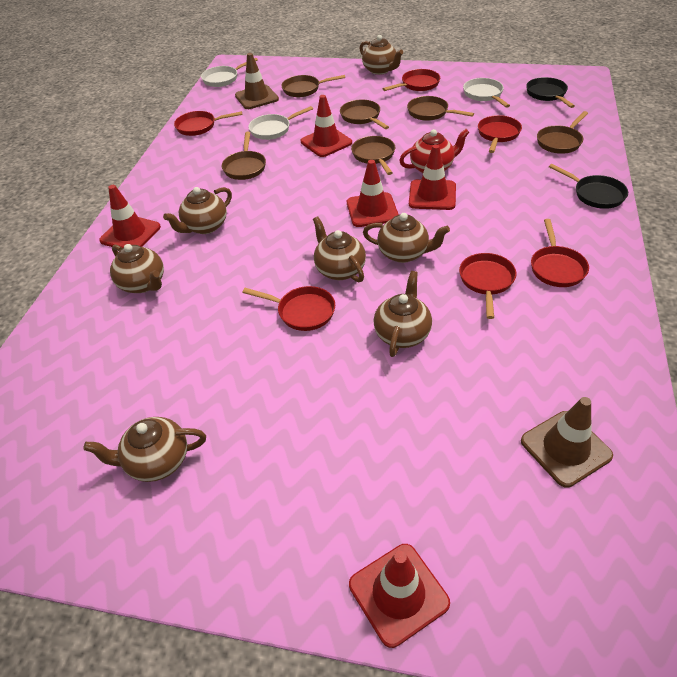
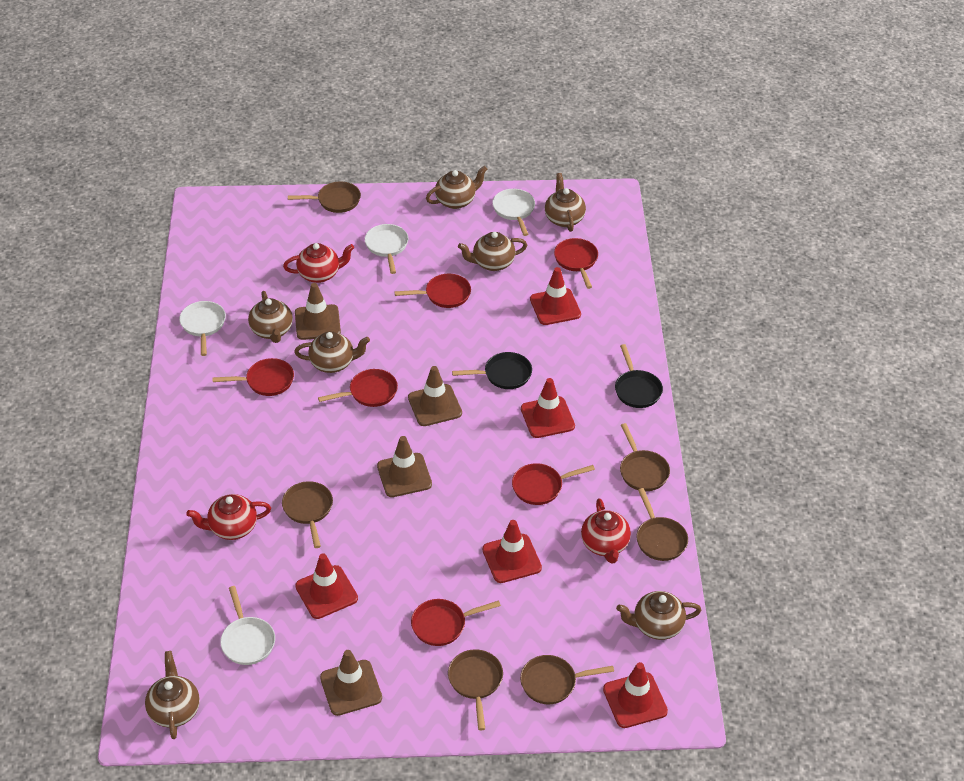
brown traffic cone: 2 -> 4
red teapot: 1 -> 3
white pan: 3 -> 4

